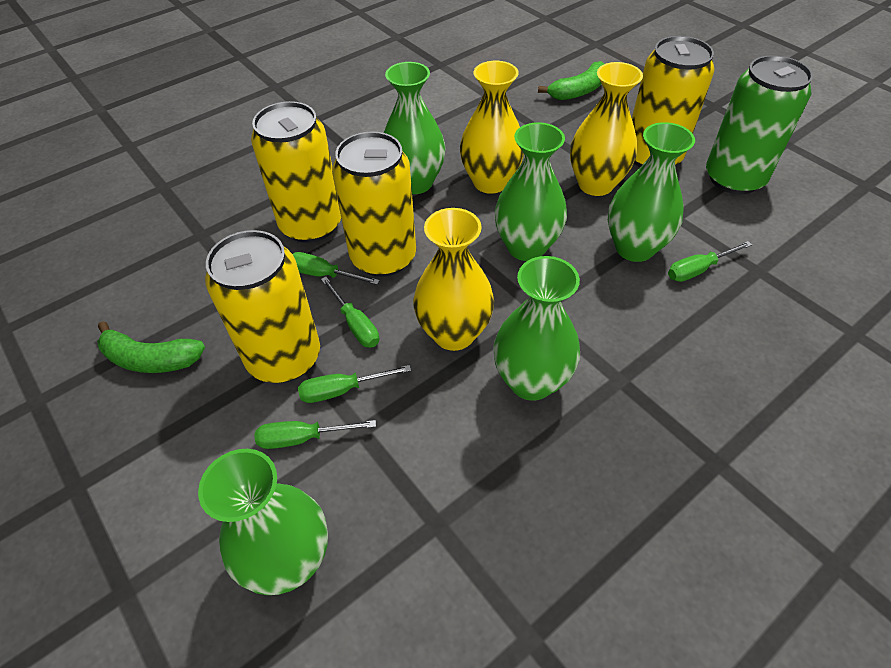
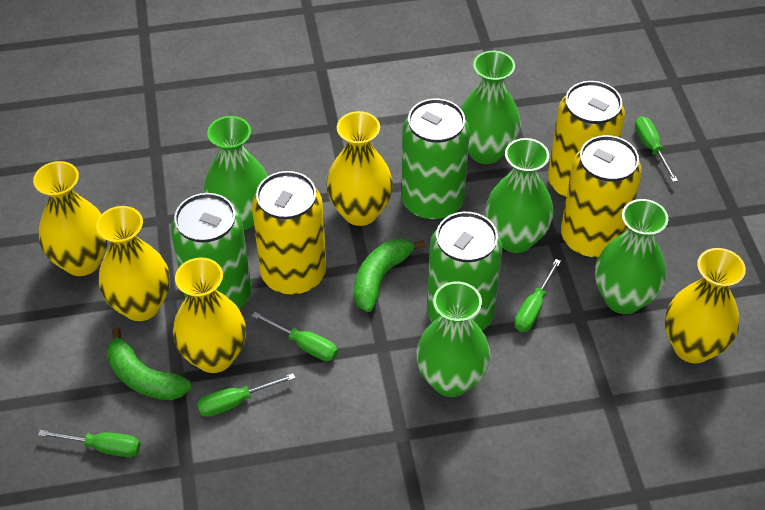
green can: 1 -> 3
yellow can: 4 -> 3
yellow vase: 3 -> 5

